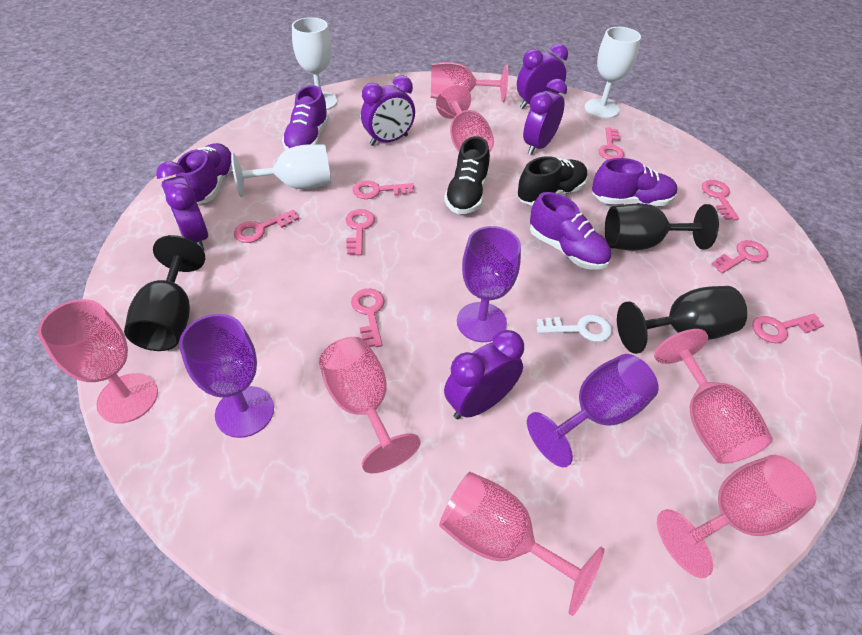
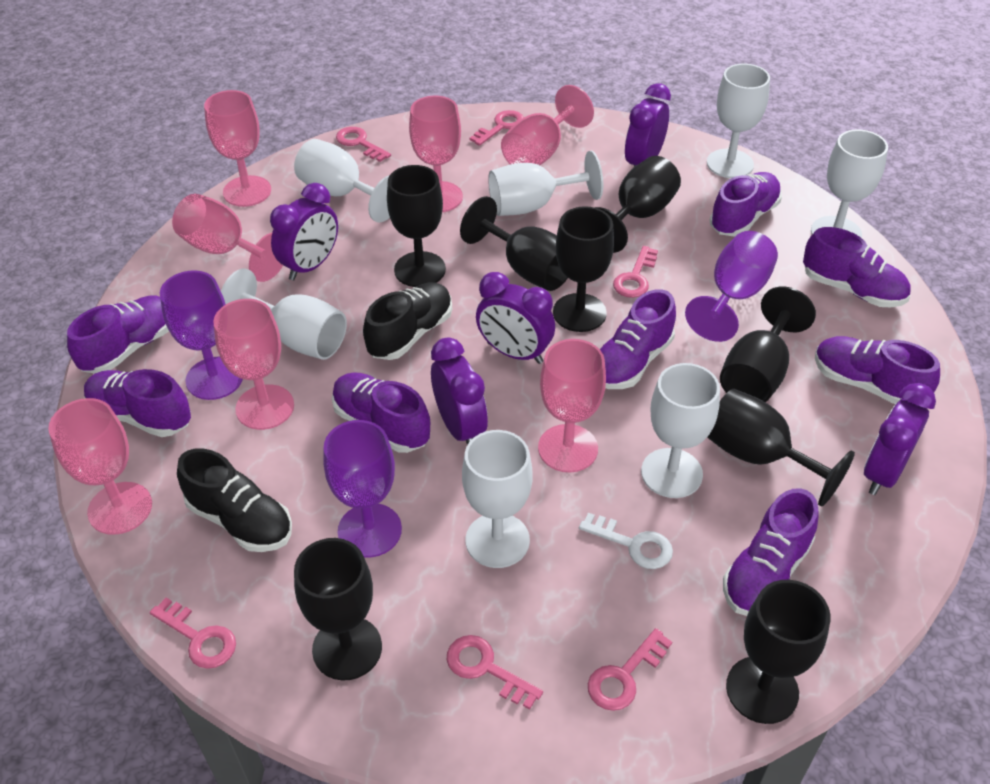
black goblet: 3 -> 8
pink key: 8 -> 6
purple shoe: 4 -> 8
white goblet: 3 -> 7

